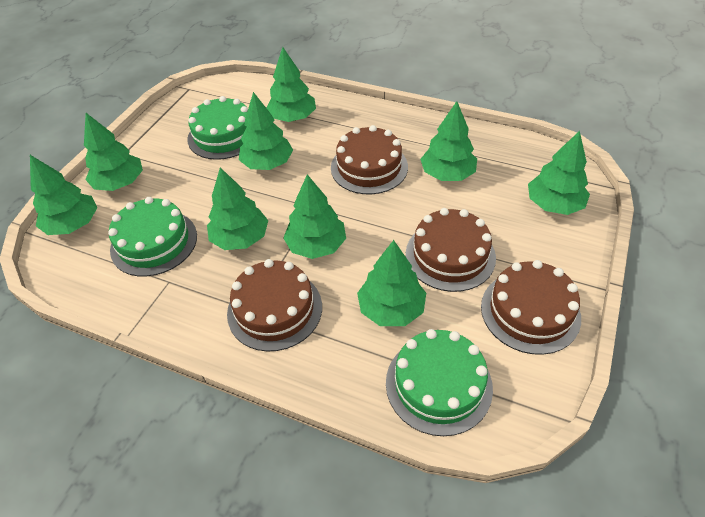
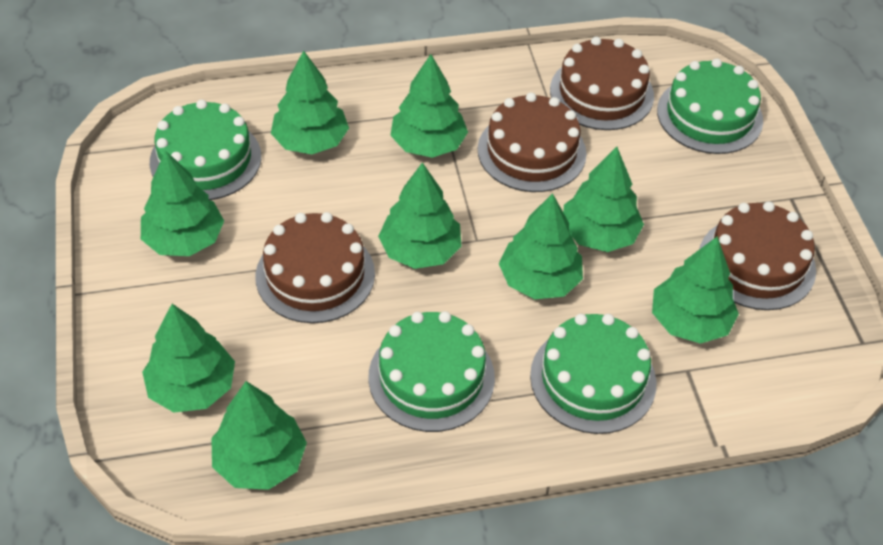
green cake: 3 -> 4

